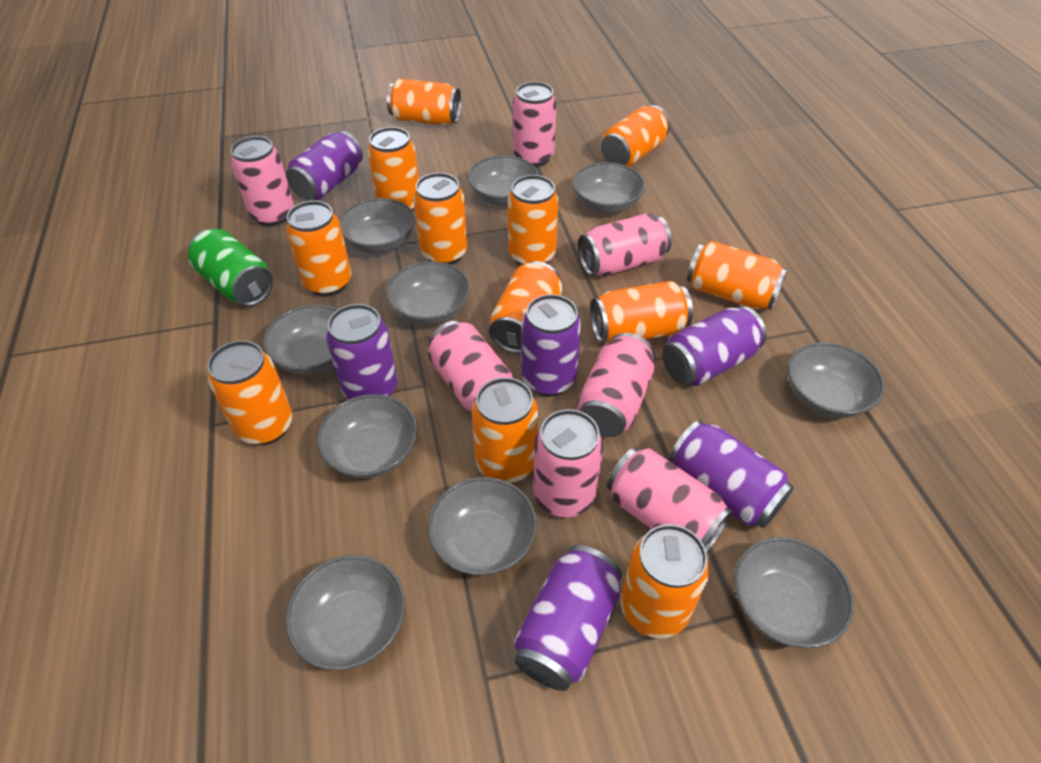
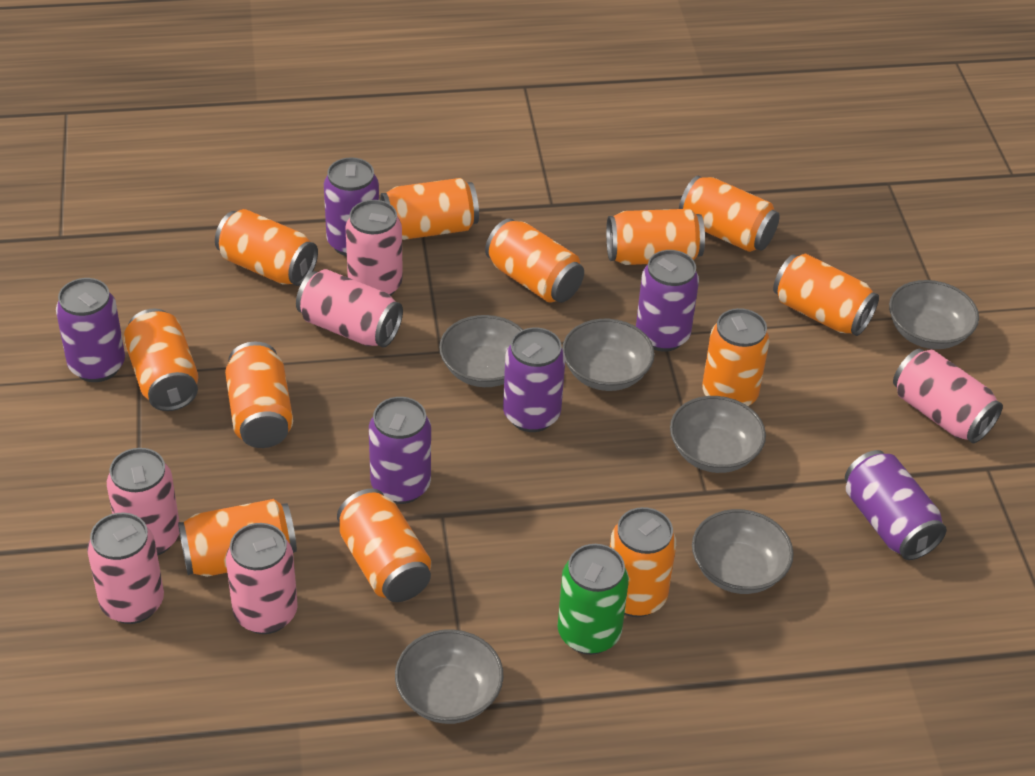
grey bowl: 10 -> 6
pink can: 7 -> 6

